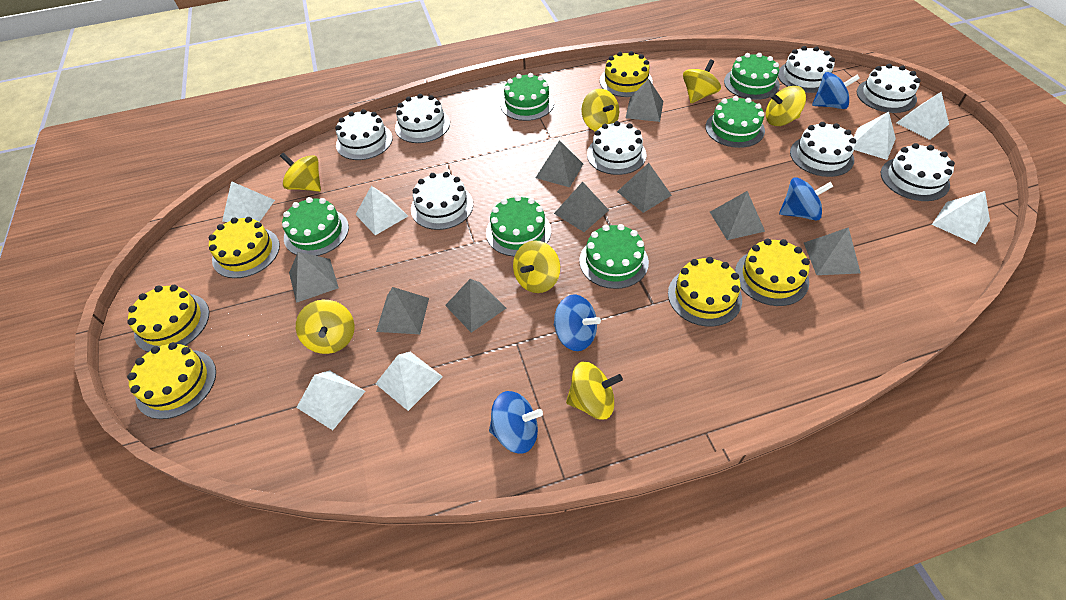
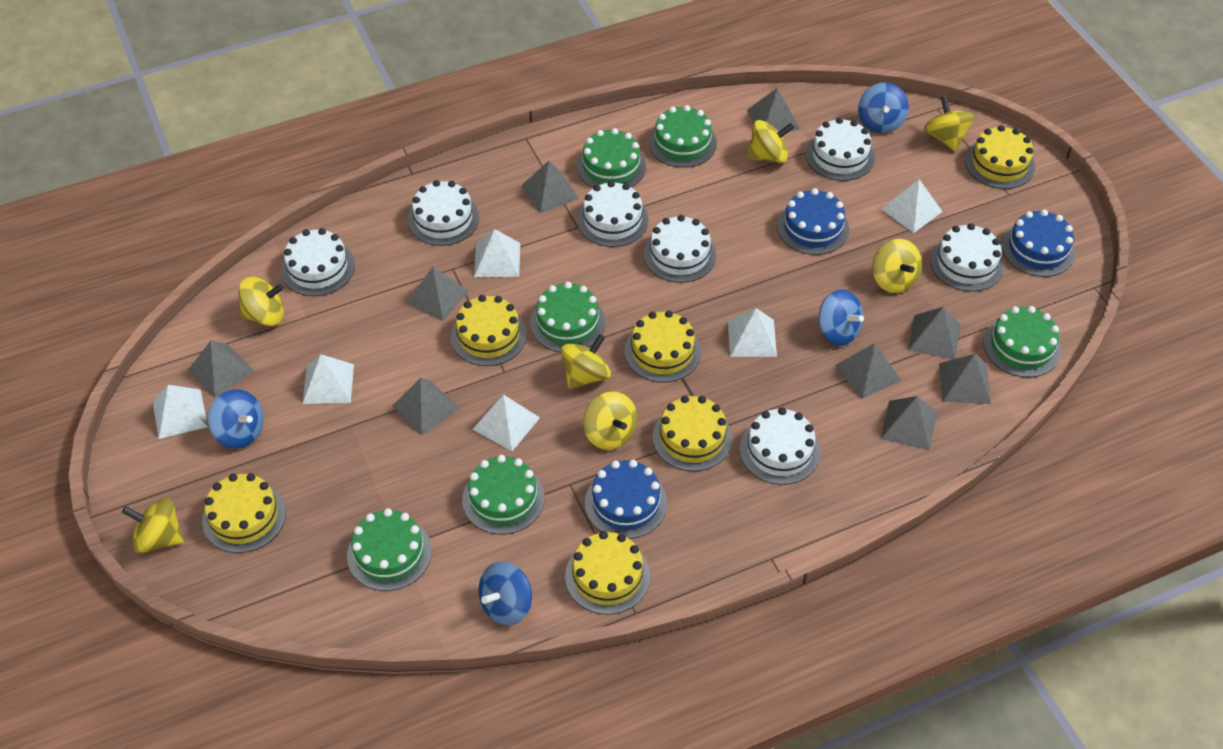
blue cake: 0 -> 3
white cake: 8 -> 7
white pyramid: 7 -> 6

